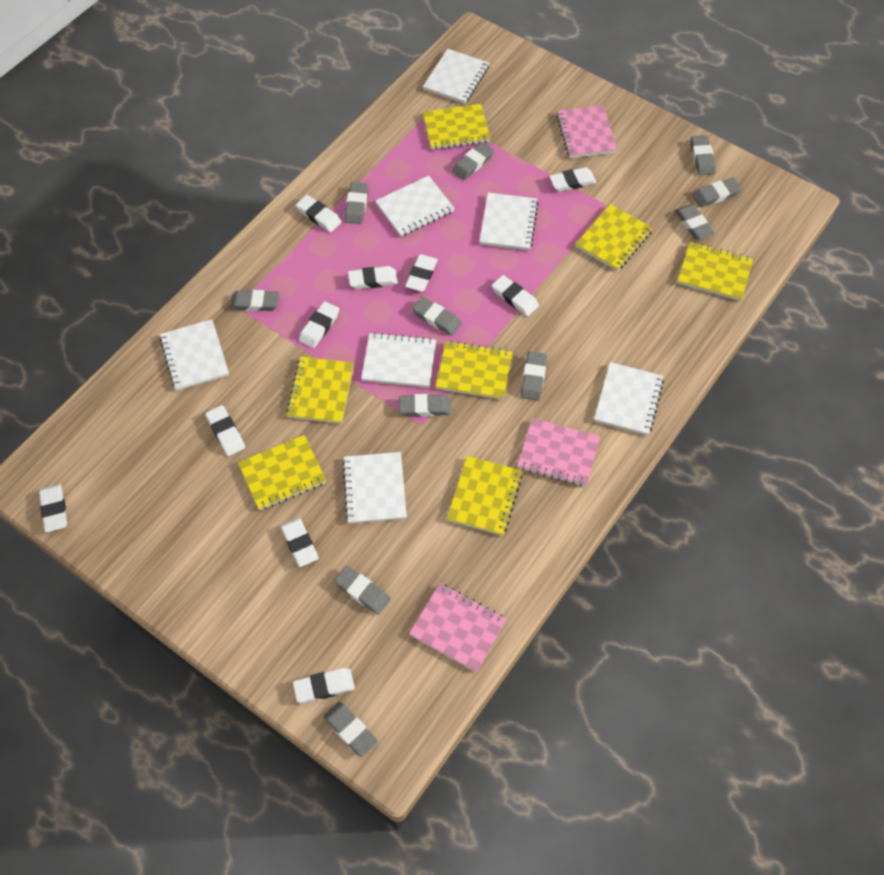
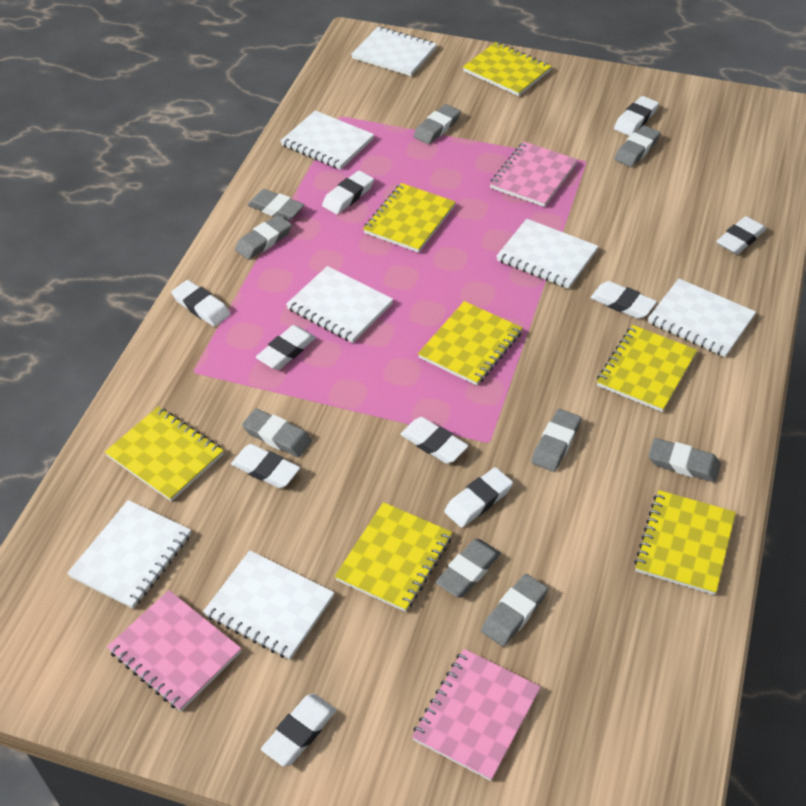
grey eraser: 11 -> 9

